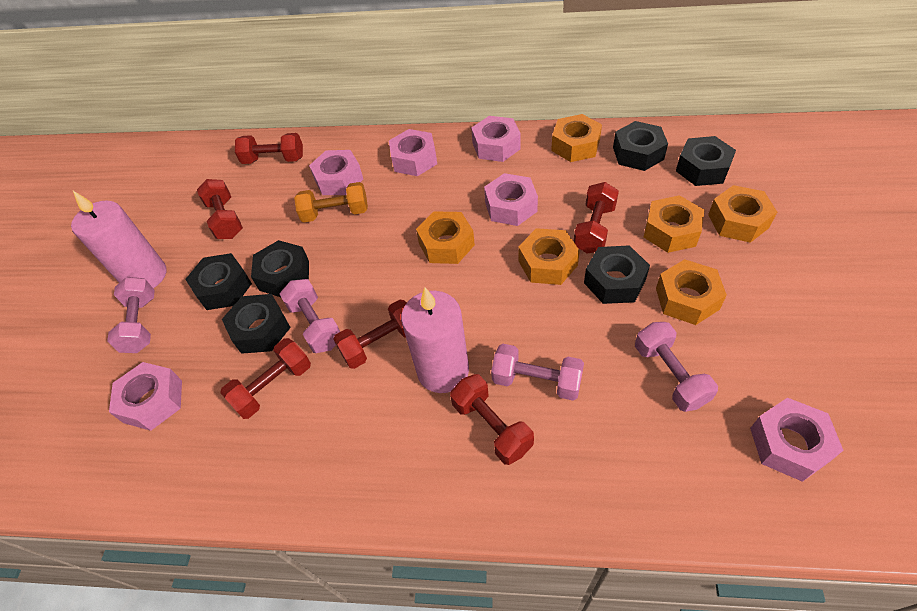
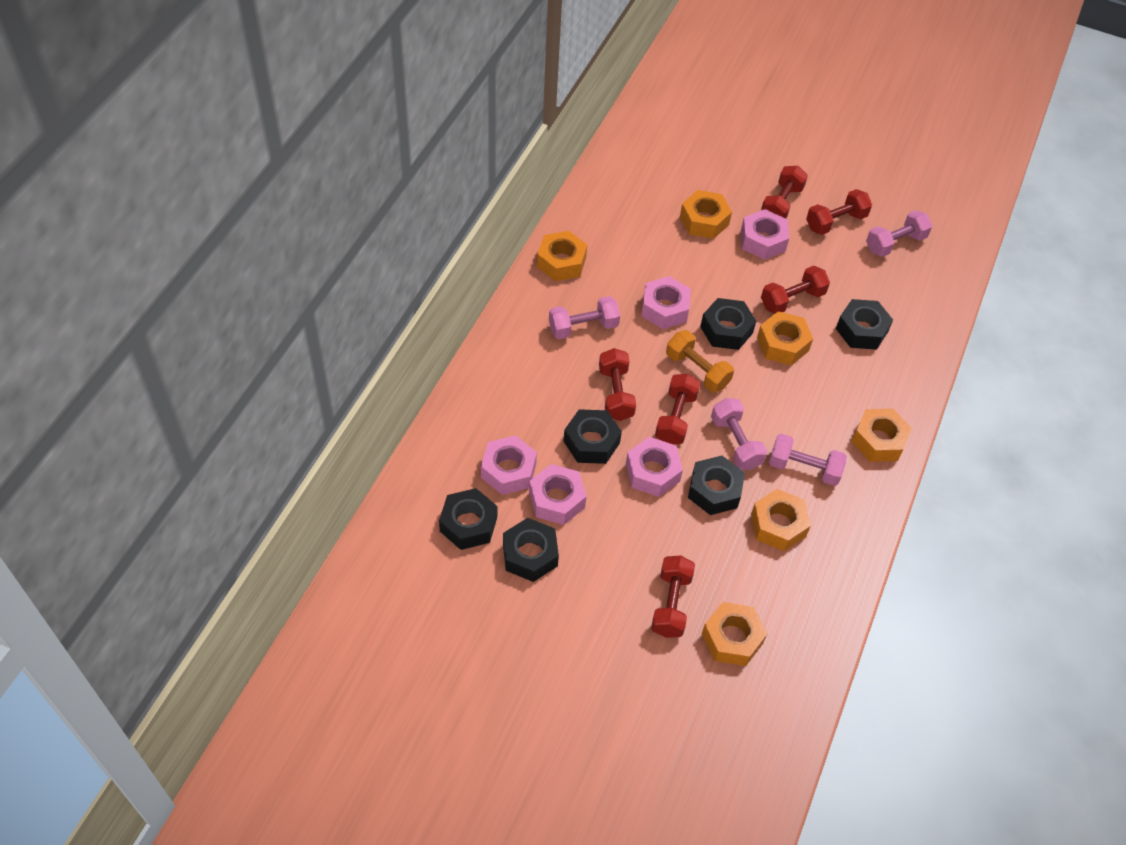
pink candle: 2 -> 0
pink nut: 6 -> 5

